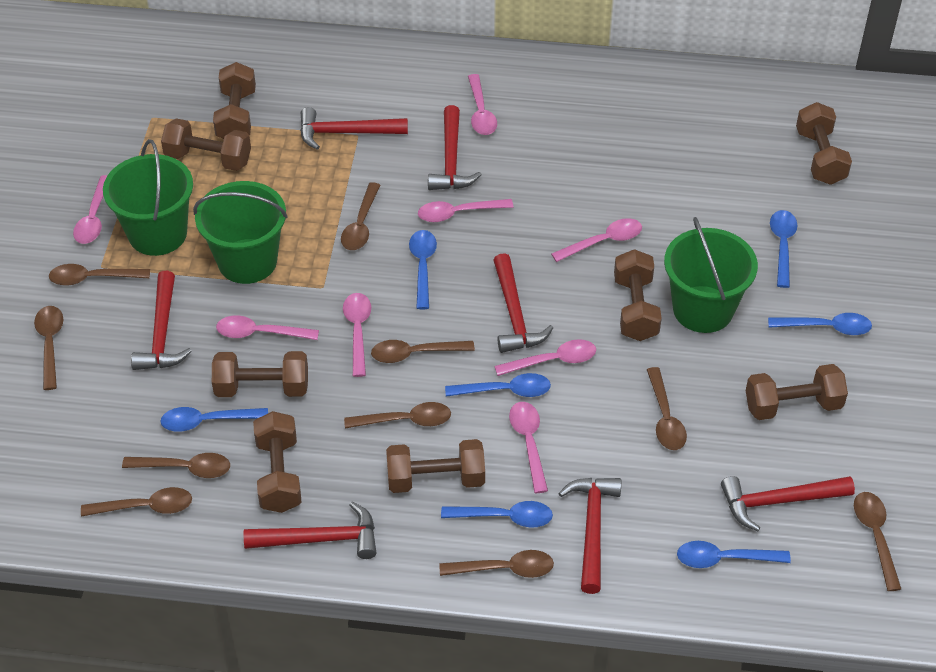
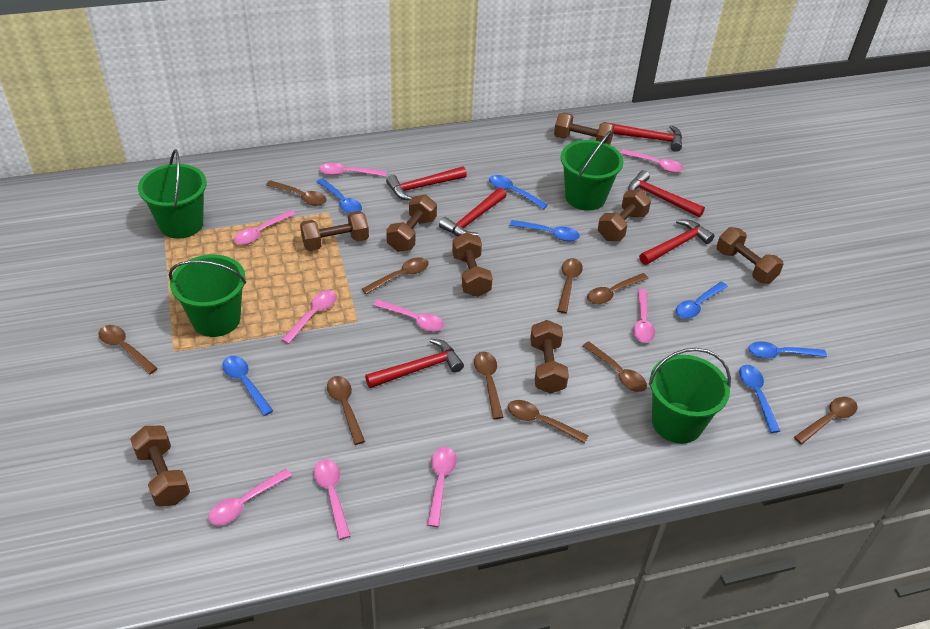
green bucket: 3 -> 4
pink spoon: 8 -> 9
red hammer: 7 -> 6

